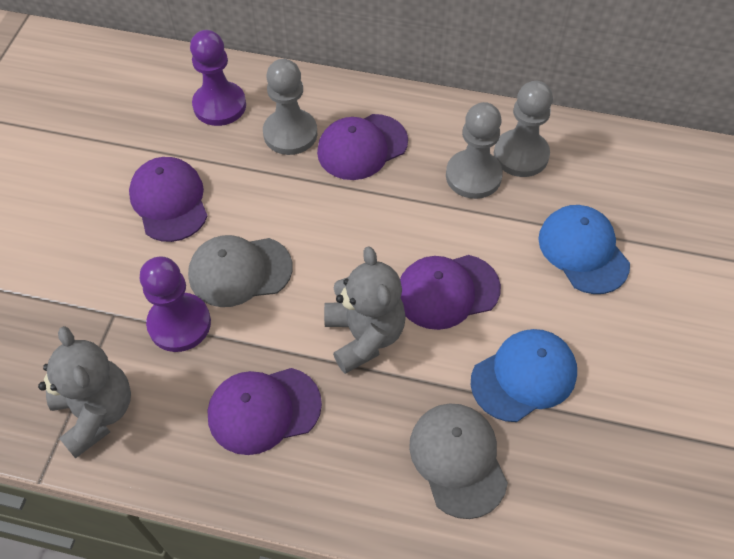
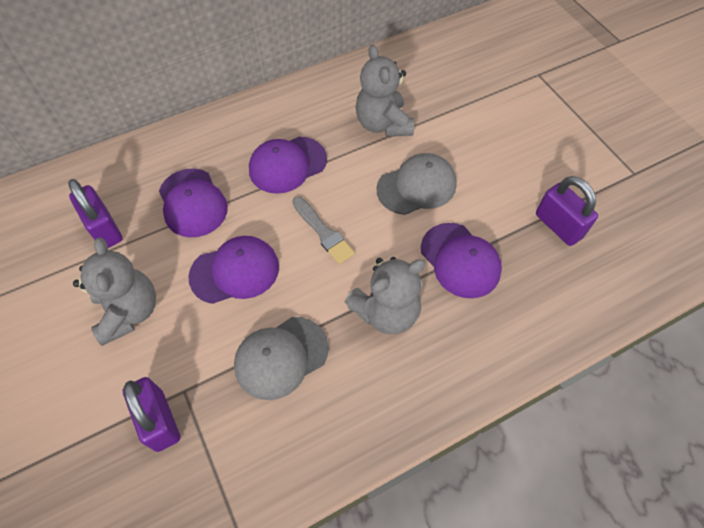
blue cap: 2 -> 0
grey brush: 0 -> 1
grey pawn: 3 -> 0
grey teddy bear: 2 -> 3
purple padlock: 0 -> 3
purple pawn: 2 -> 0

